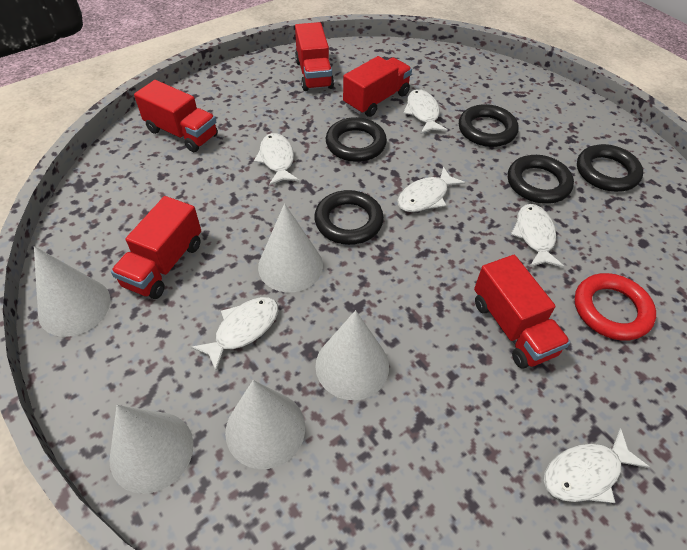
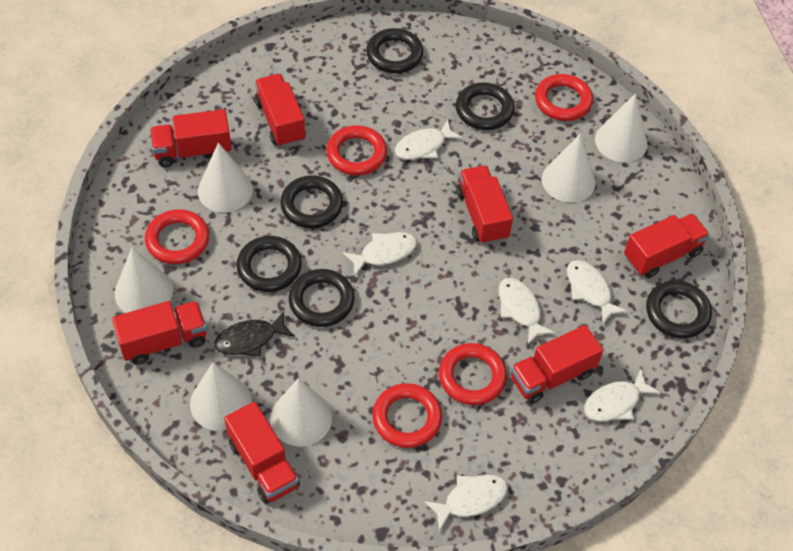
black fish: 0 -> 1
black ring: 5 -> 6
red ring: 1 -> 5
red truck: 5 -> 7
white cone: 5 -> 6

